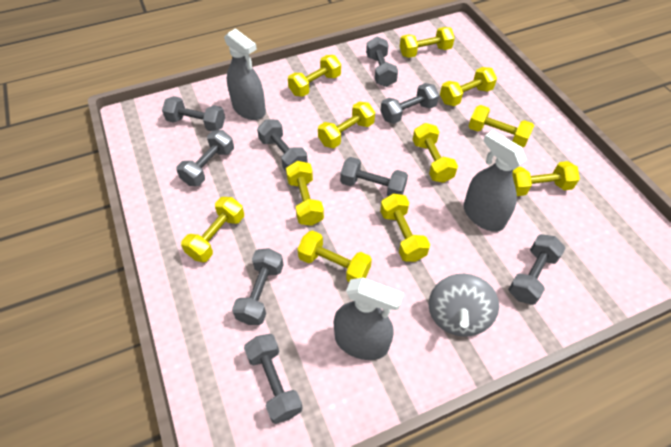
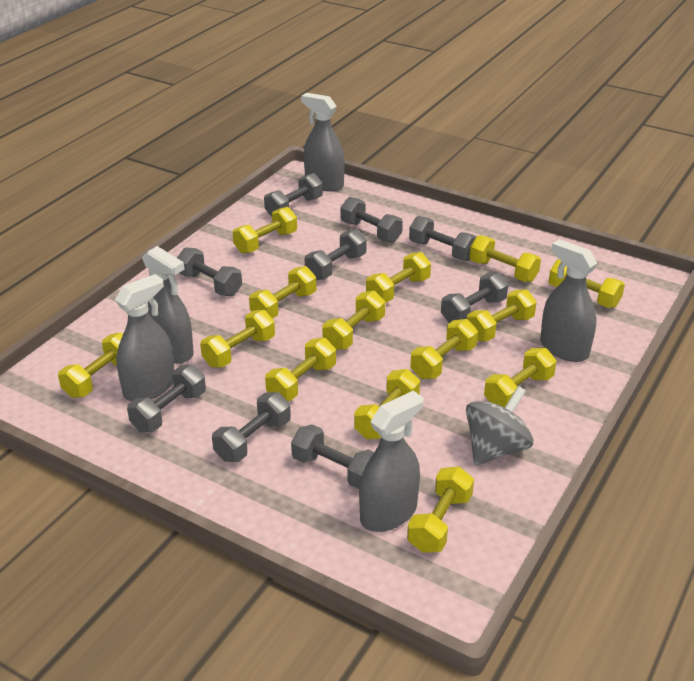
grey spray bottle: 3 -> 5
yellow dumbbell: 11 -> 14

